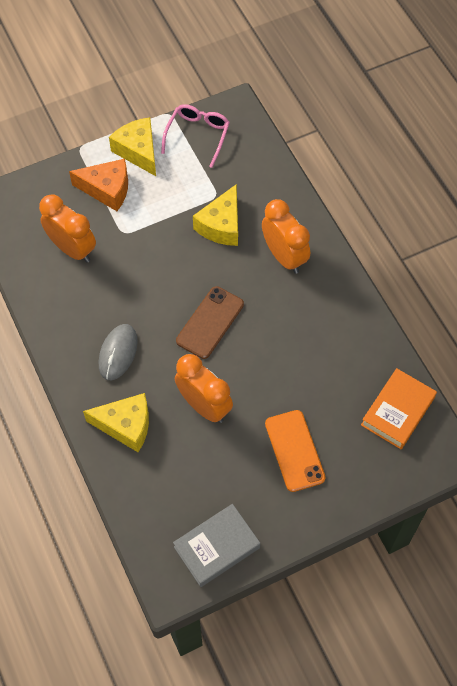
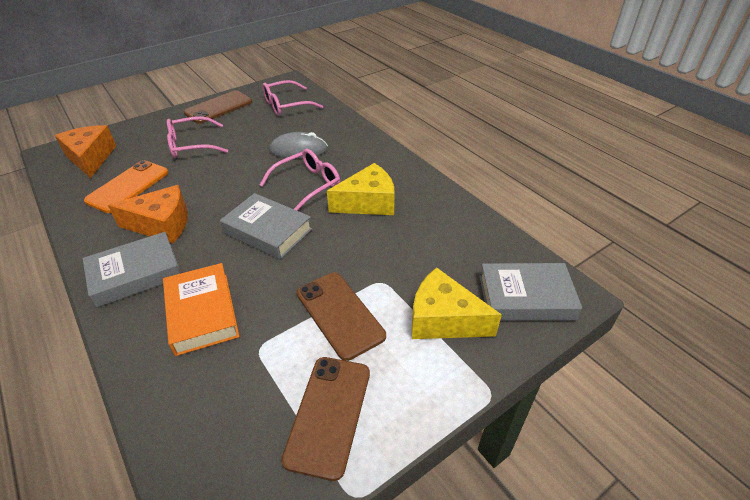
brown phone: 1 -> 3
grey book: 1 -> 3
orange cheese: 1 -> 2
orange clock: 3 -> 0
pink glasses: 1 -> 3
yellow cheese: 3 -> 2

